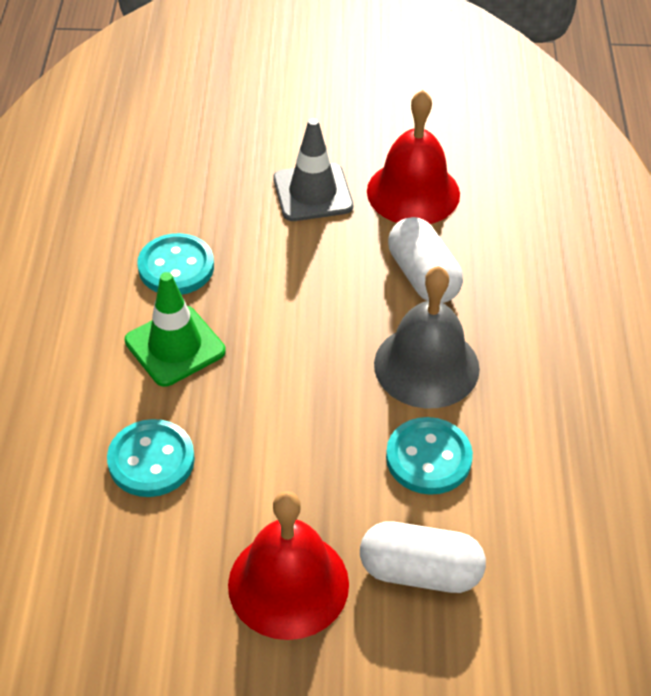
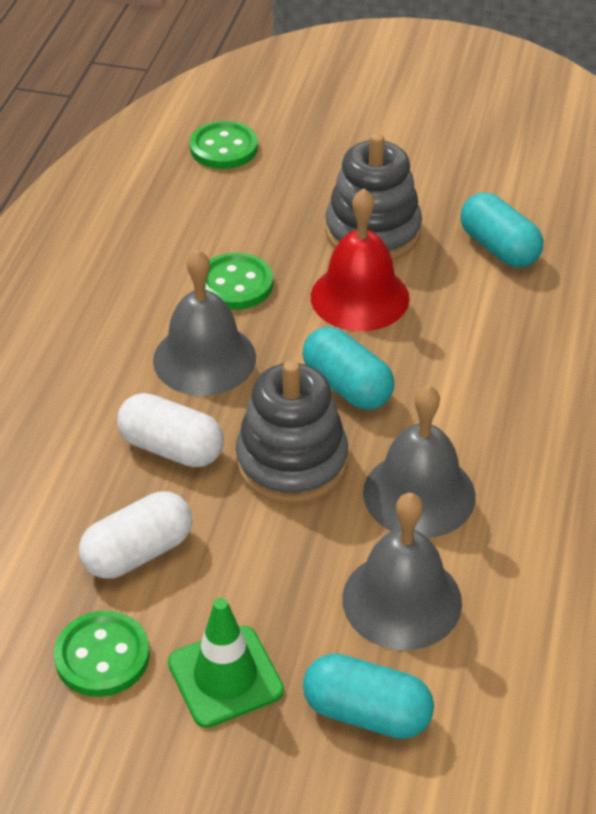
green button: 0 -> 3
grey bell: 1 -> 3
grey stacking toy: 0 -> 2
grey traffic cone: 1 -> 0
red bell: 2 -> 1
turquoise button: 3 -> 0
turquoise capsule: 0 -> 3

